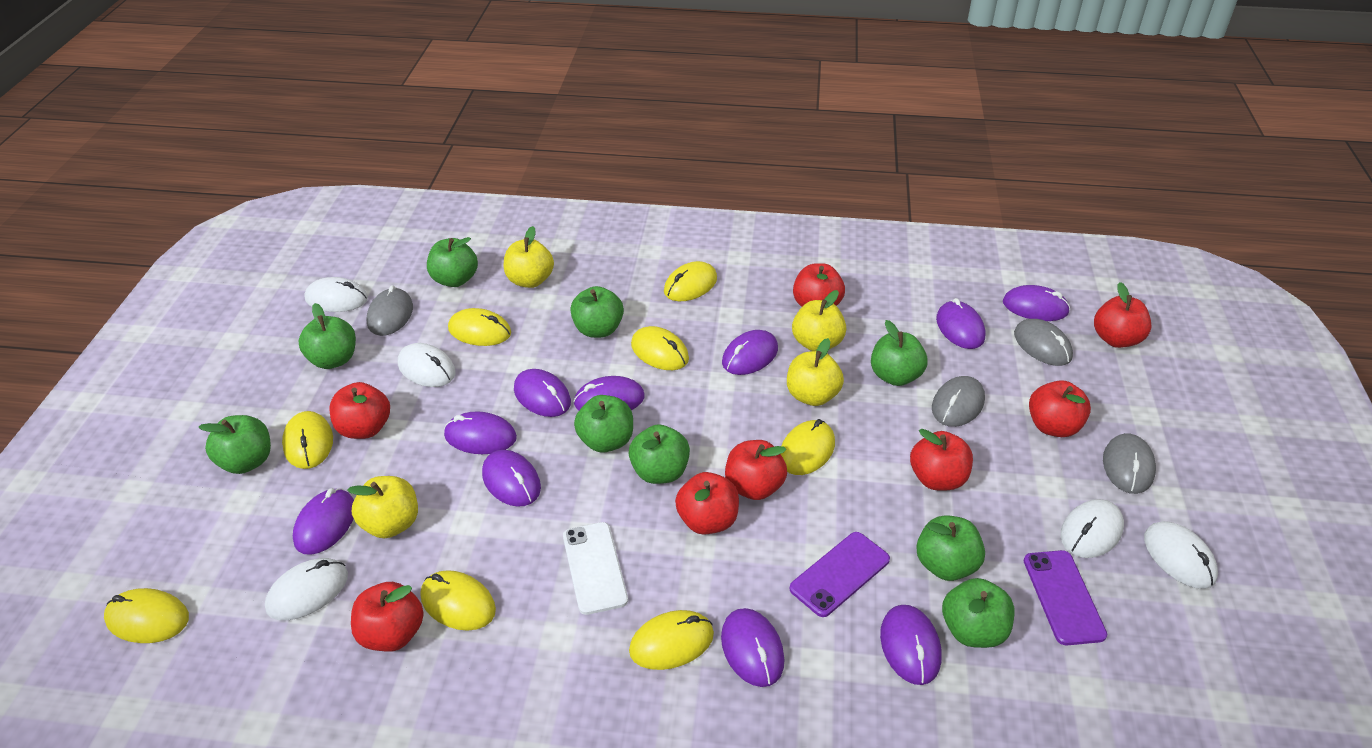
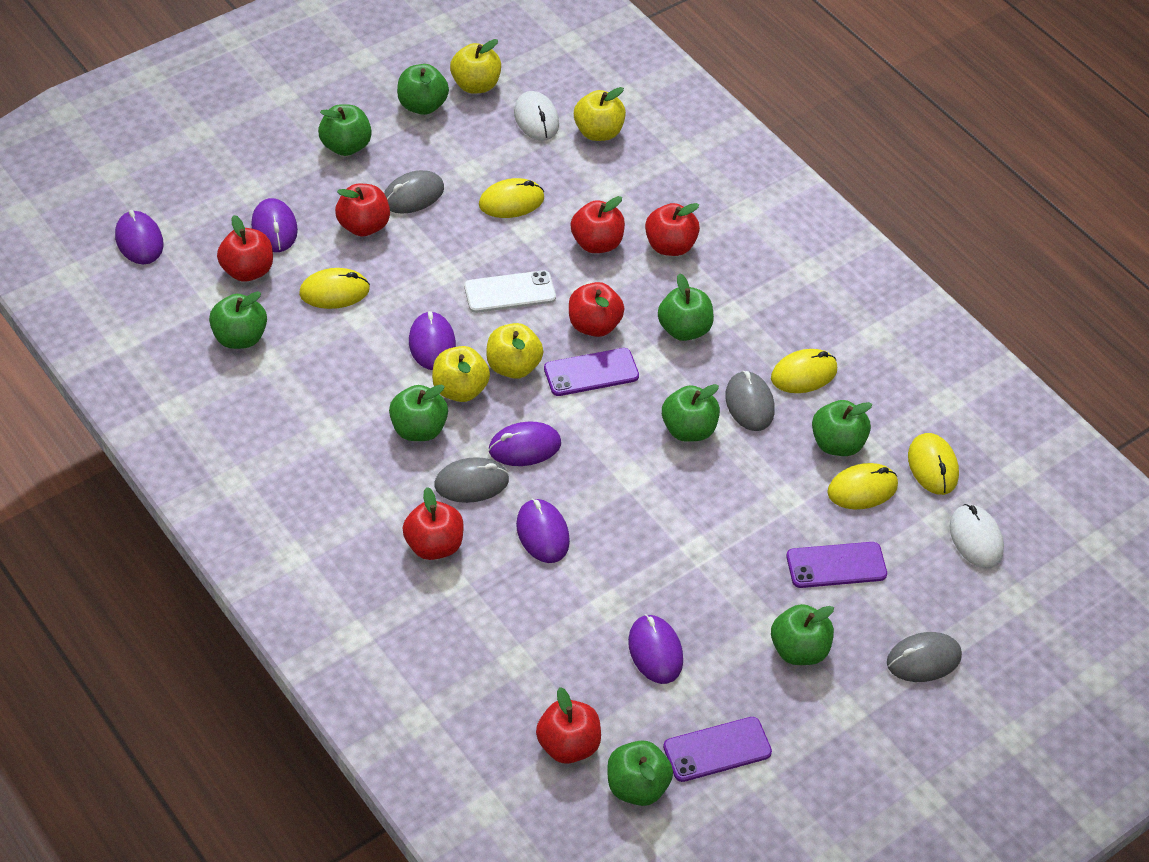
purple mouse: 10 -> 6
purple phone: 2 -> 3
red apple: 8 -> 7
white mouse: 5 -> 2
yellow mouse: 8 -> 5

